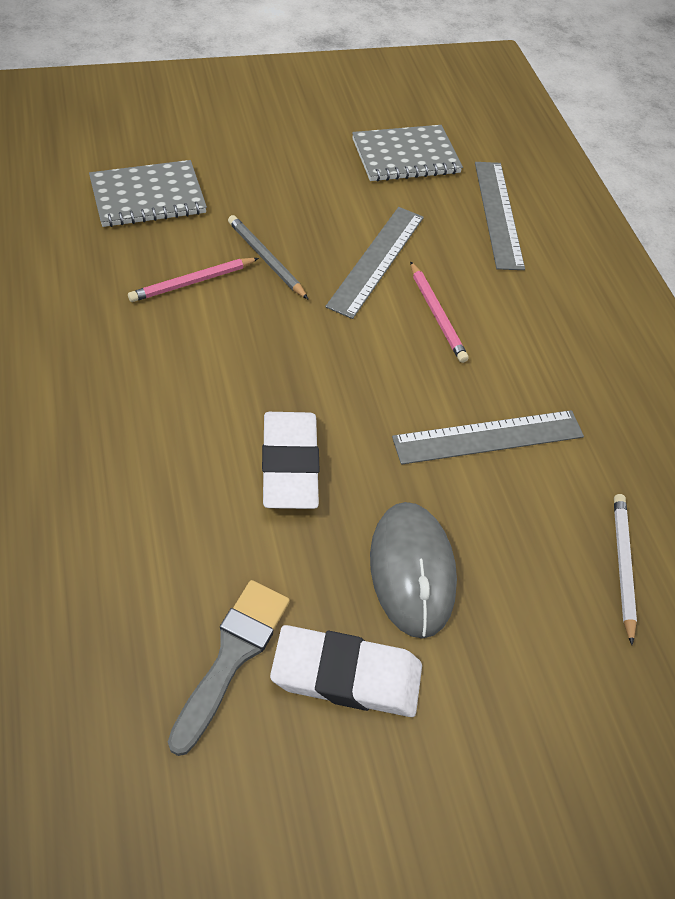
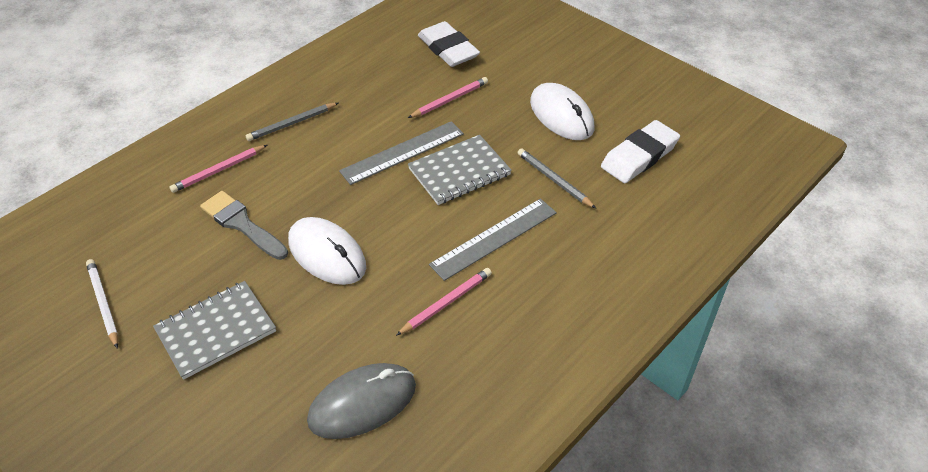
grey pencil: 1 -> 2
grey ruler: 3 -> 2
pink pencil: 2 -> 3
white mouse: 0 -> 2

